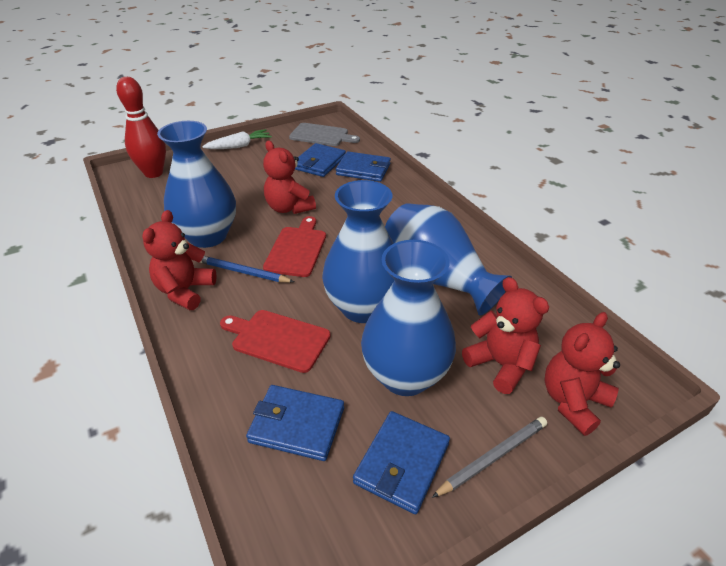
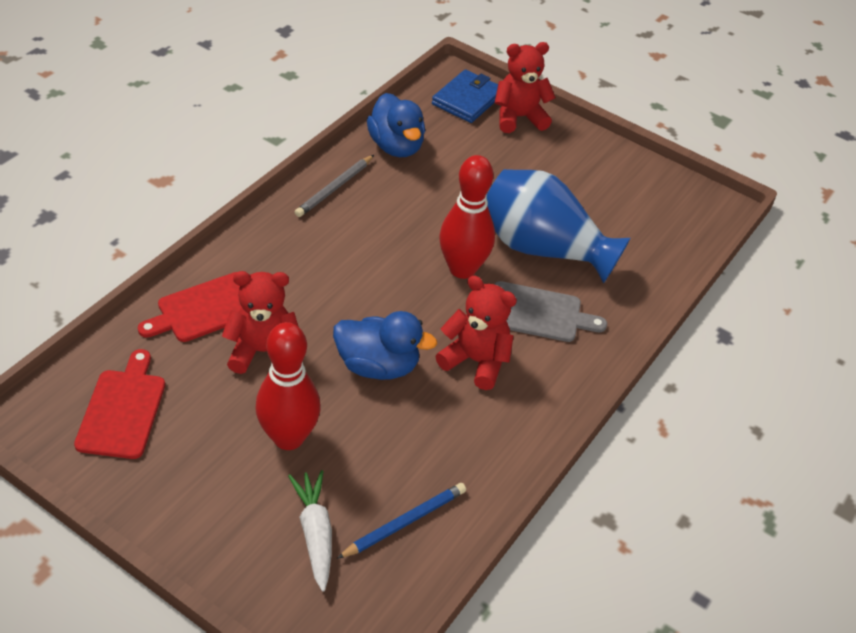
blue duck: 0 -> 2
blue vase: 4 -> 1
blue wallet: 4 -> 1
red bowling pin: 1 -> 2
red teddy bear: 4 -> 3

